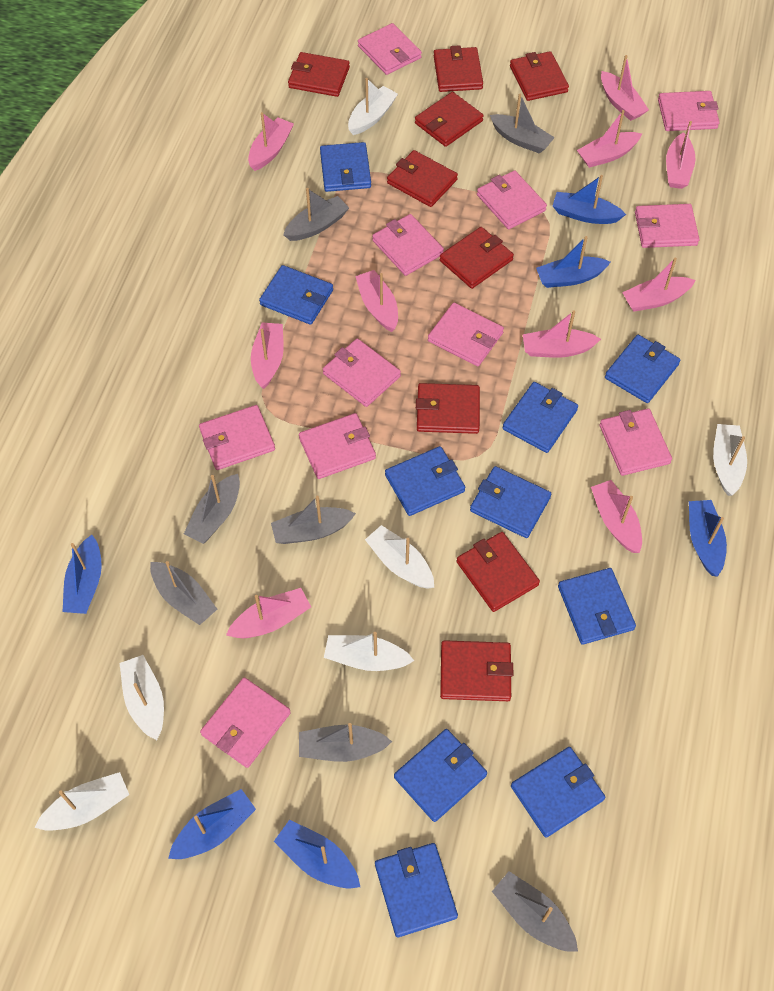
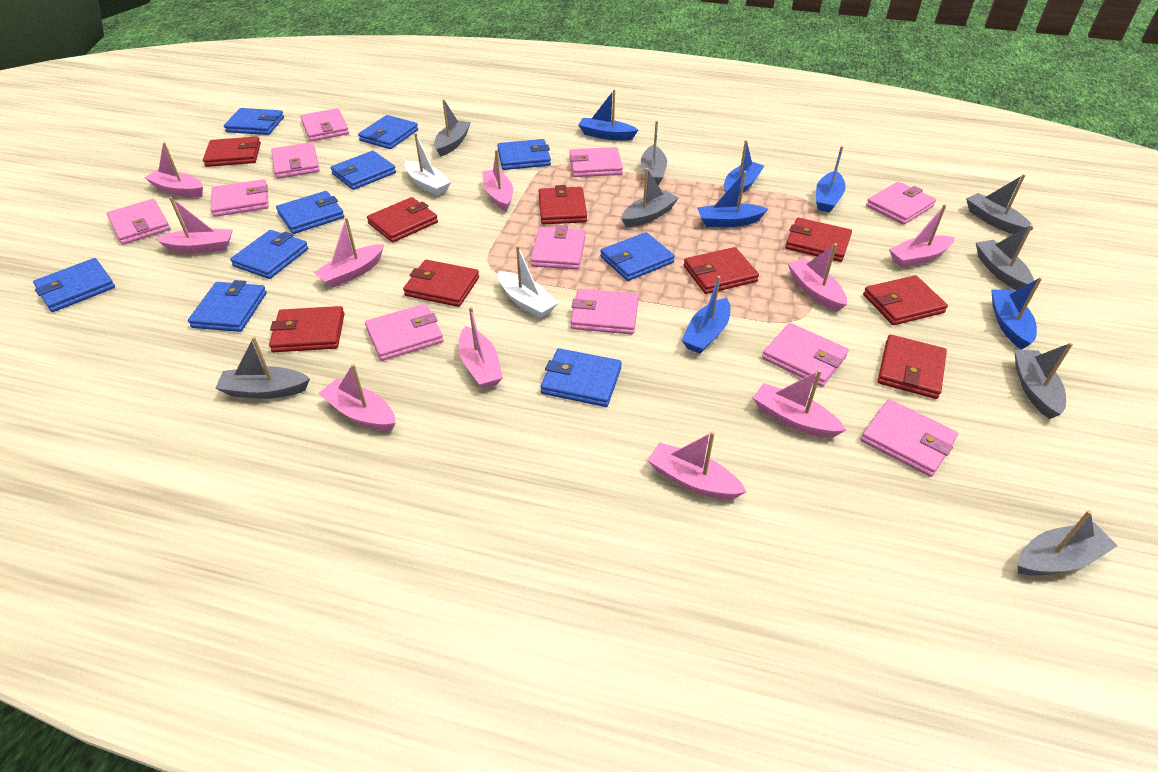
grey boat: 7 -> 8
white boat: 6 -> 2

